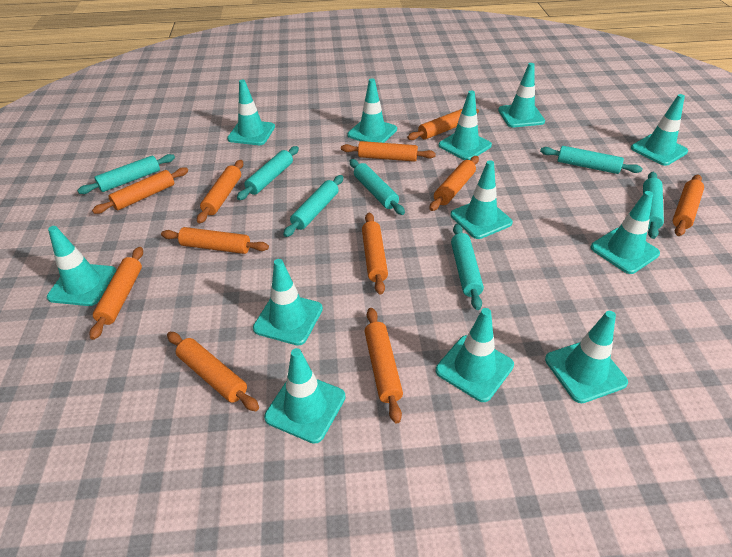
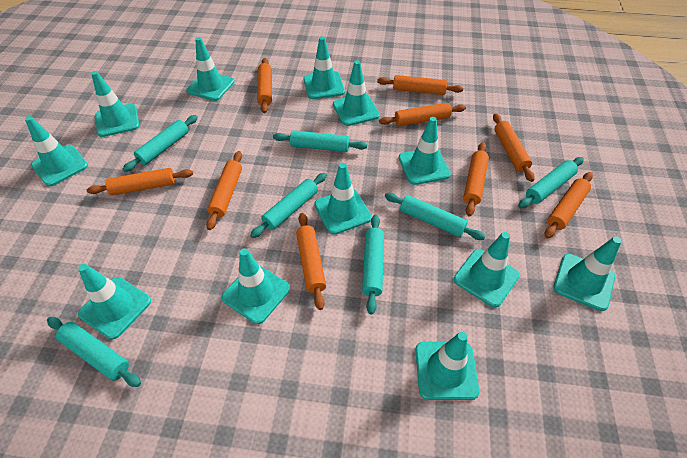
orange rolling pin: 11 -> 9

